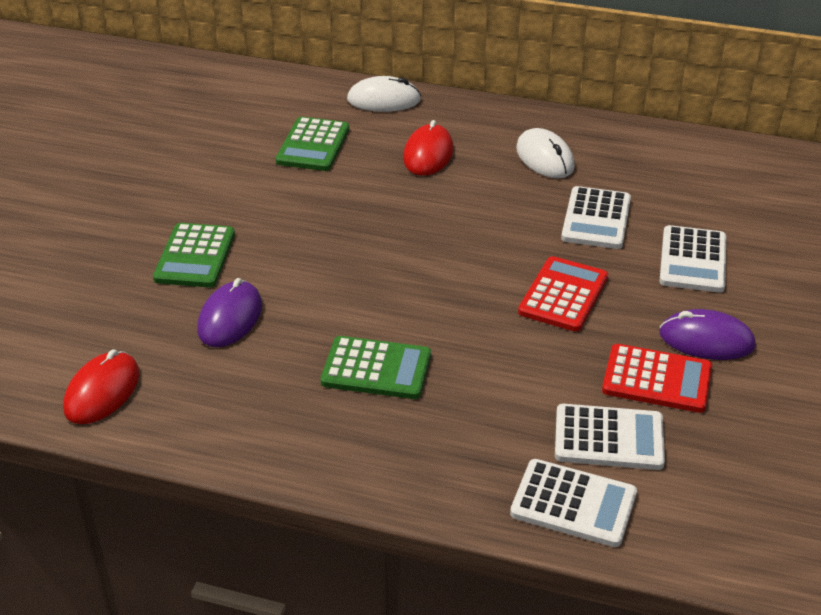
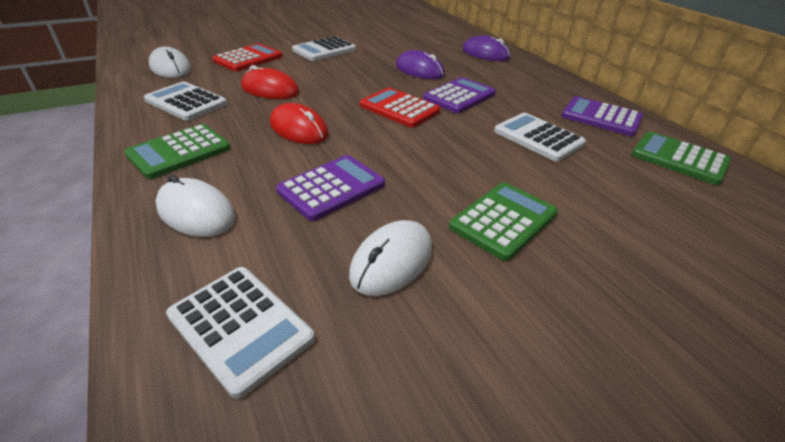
purple calculator: 0 -> 3
white mouse: 2 -> 3

